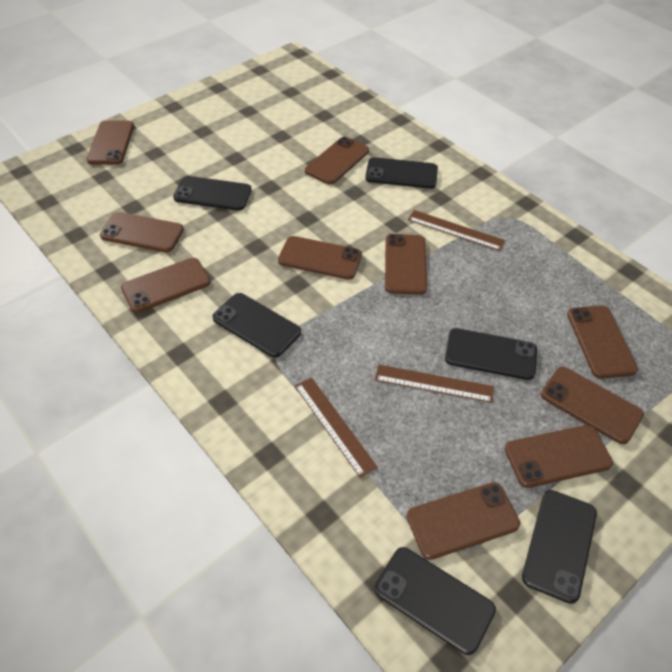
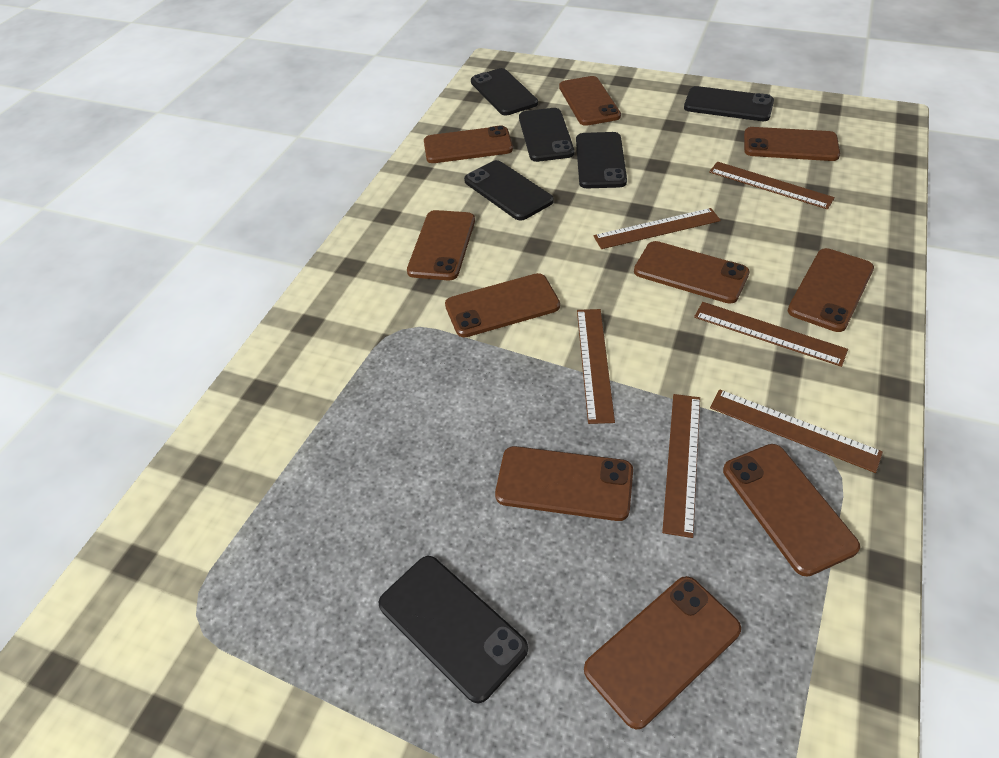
brown ruler: 3 -> 6

